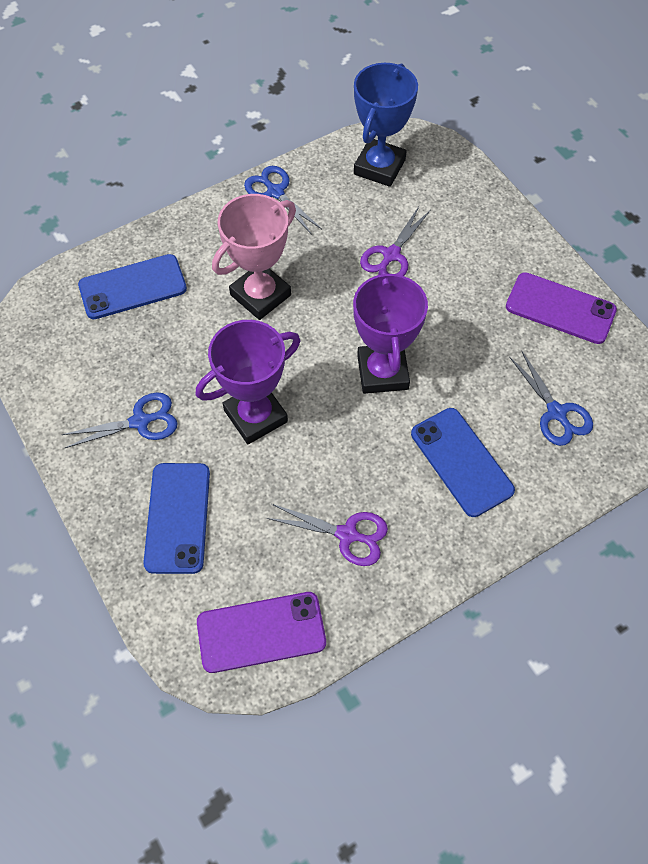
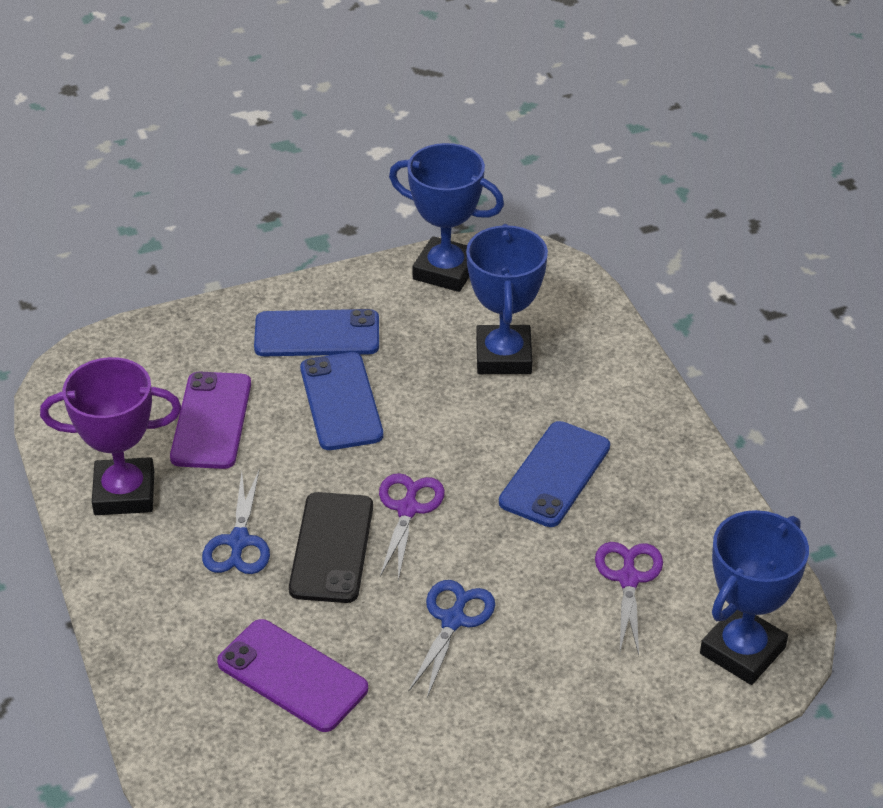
black phone: 0 -> 1
blue scissors: 3 -> 2
blue trophy: 1 -> 3
pink trophy: 1 -> 0
purple trophy: 2 -> 1

